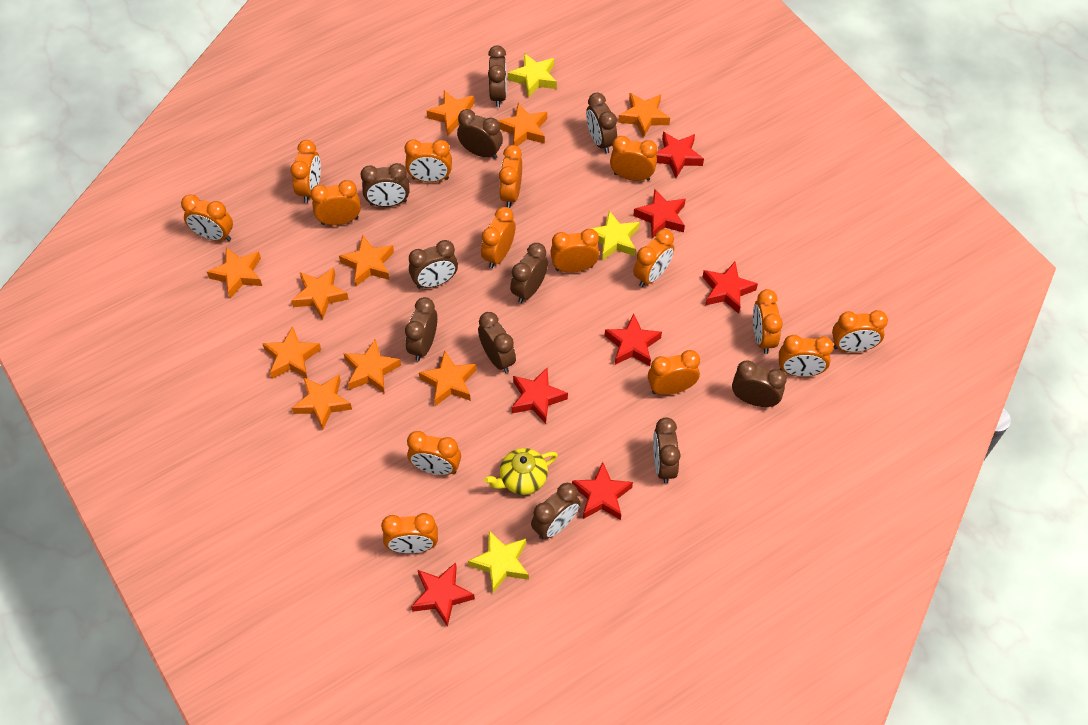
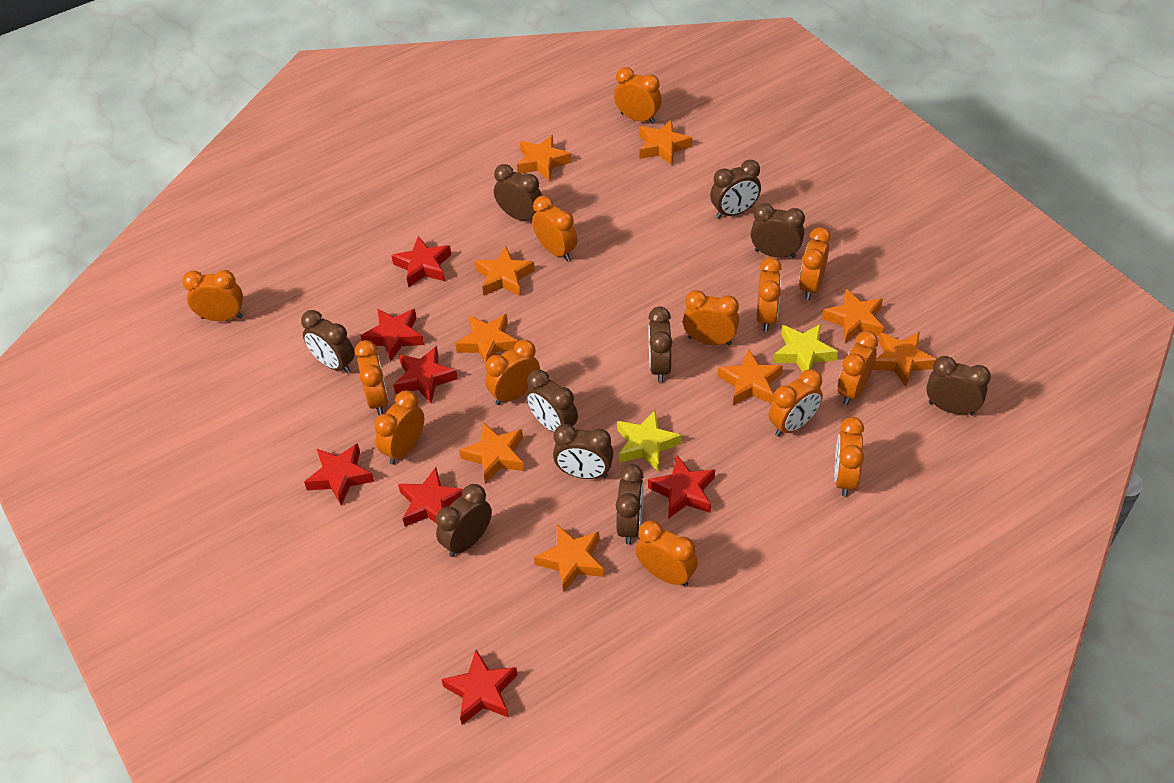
brown clock: 11 -> 10
orange clock: 15 -> 13
orange star: 10 -> 9
yellow star: 3 -> 2
yellow teapot: 1 -> 0

